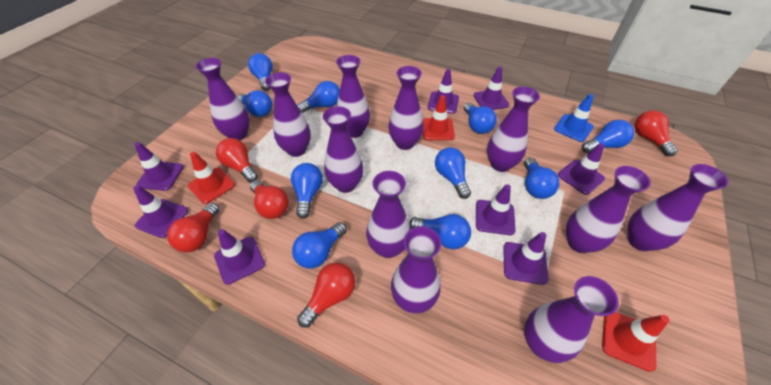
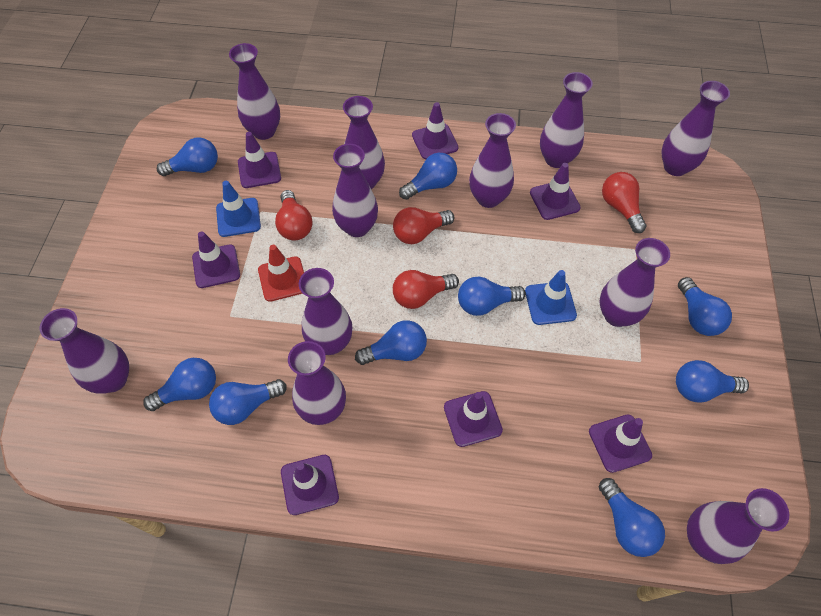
blue light bulb: 10 -> 9
blue traffic cone: 1 -> 2
purple traffic cone: 8 -> 7
red light bulb: 5 -> 4
red traffic cone: 3 -> 1

